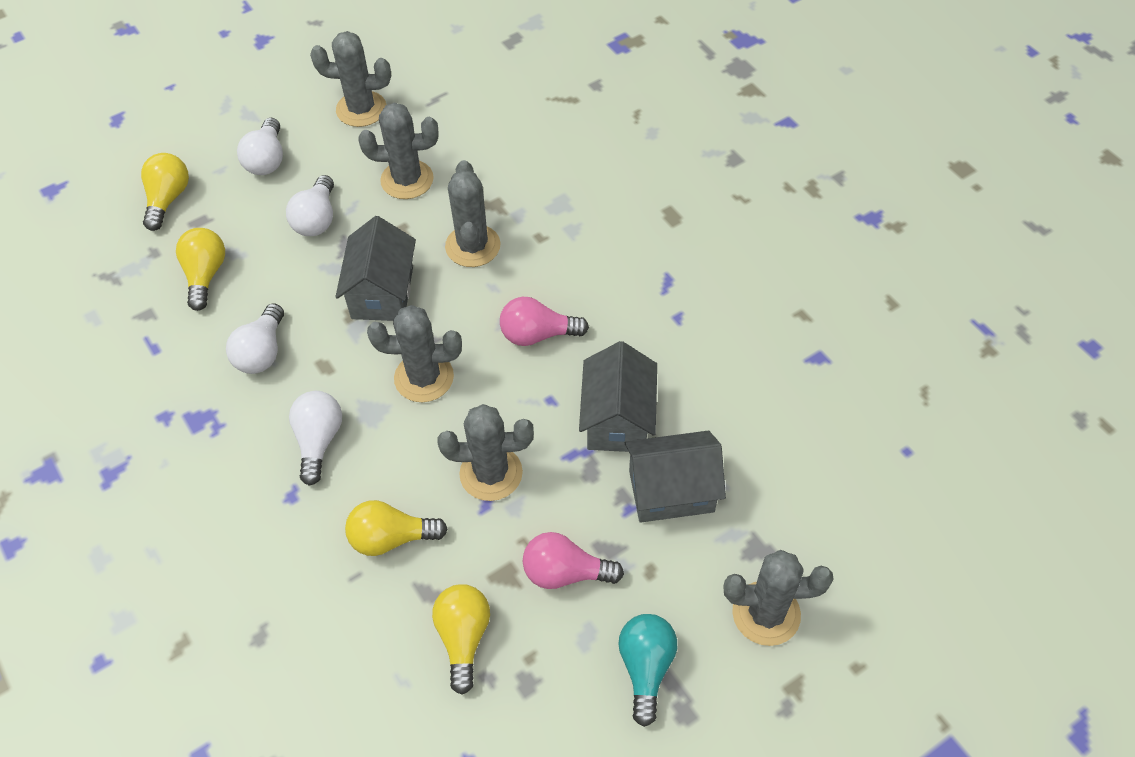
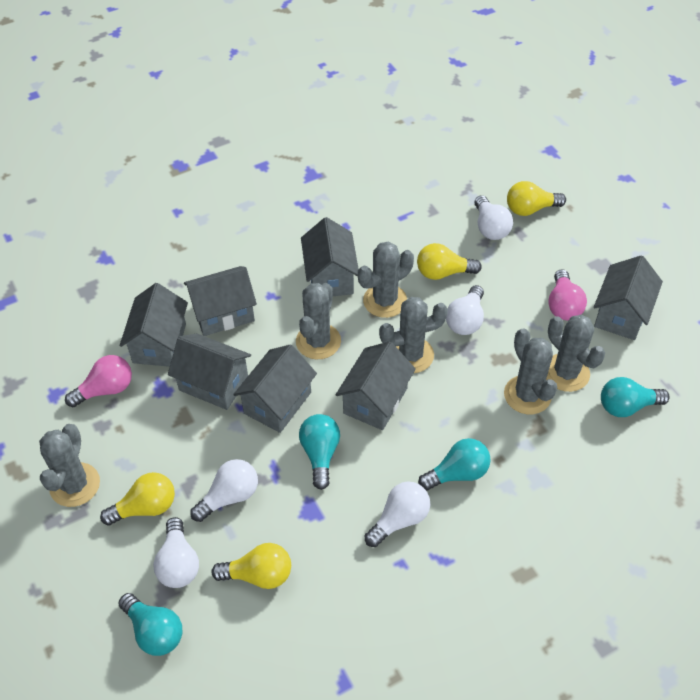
grey house: 3 -> 7
turquoise light bulb: 1 -> 4
white light bulb: 4 -> 5

